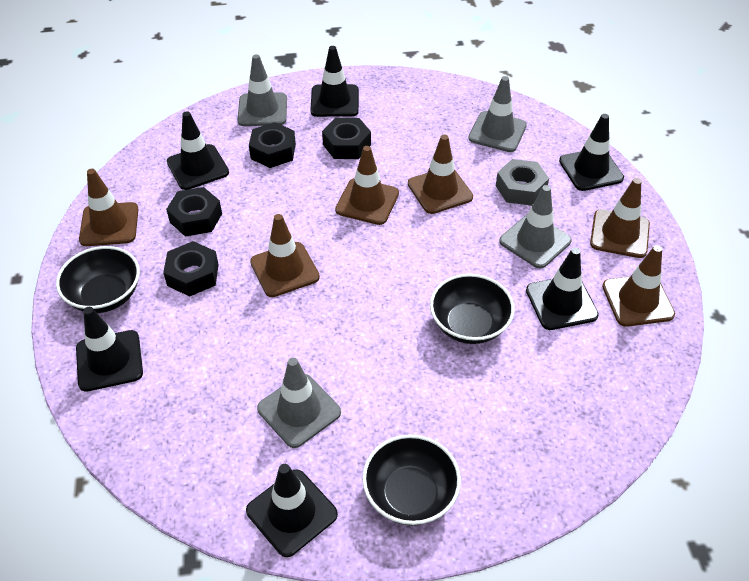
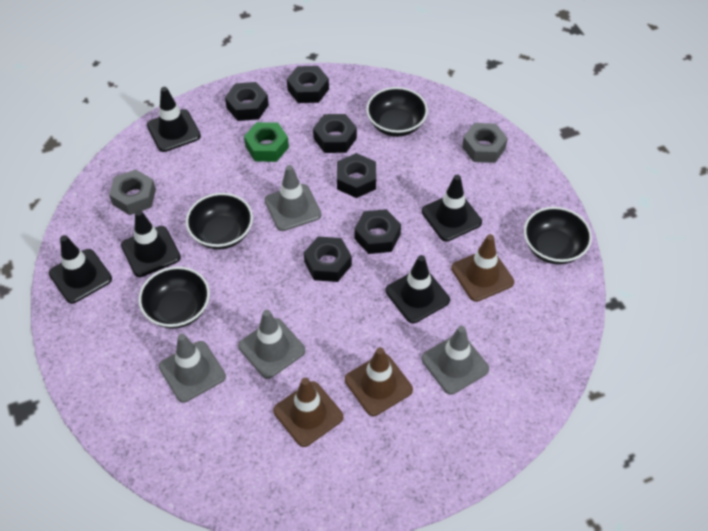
black bowl: 3 -> 4
black nut: 4 -> 6
black traffic cone: 6 -> 5
brown traffic cone: 6 -> 3
green nut: 0 -> 1
grey nut: 1 -> 2

